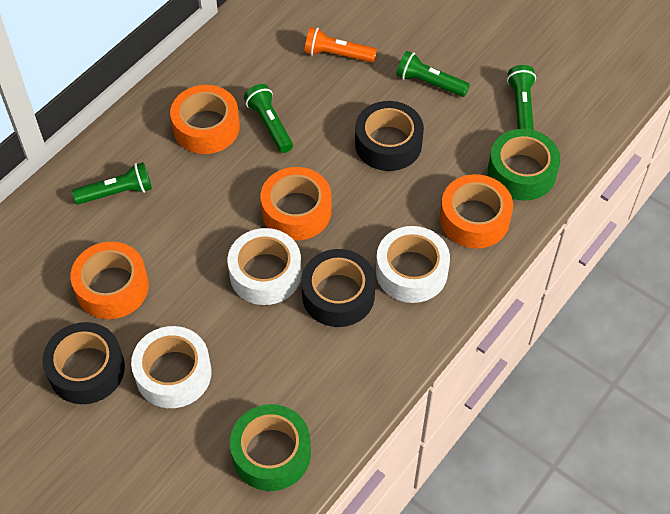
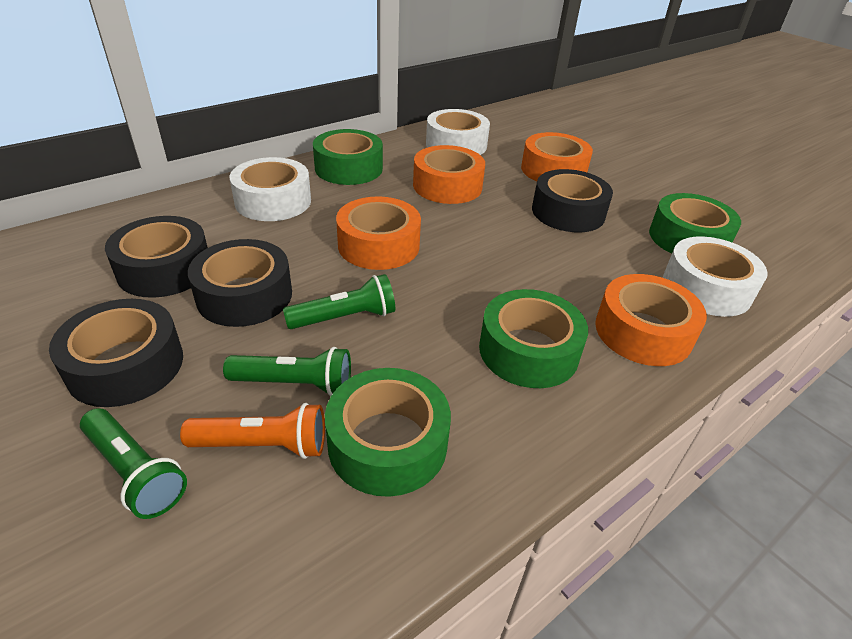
black tape: 3 -> 4
green flashlight: 4 -> 3
green tape: 2 -> 4

